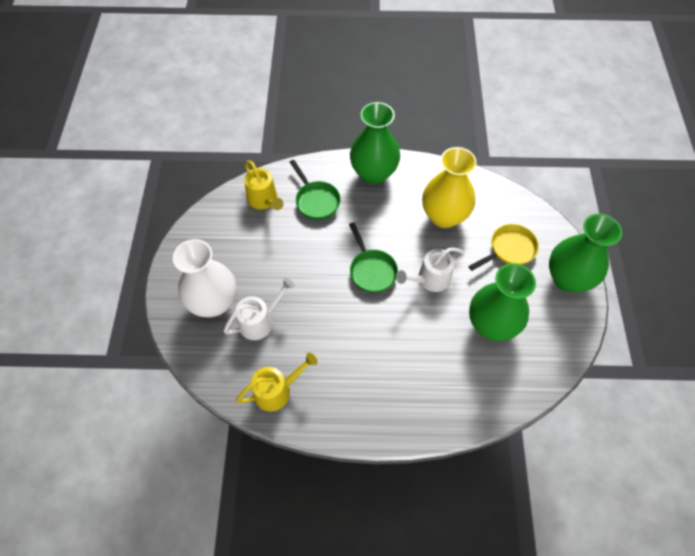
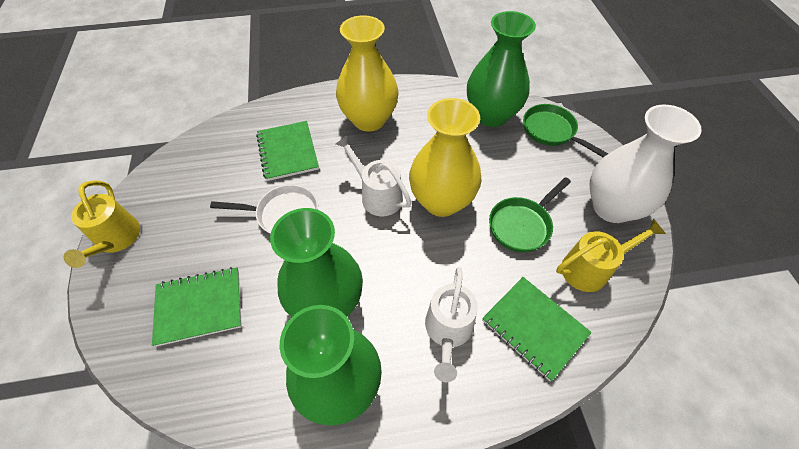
green notebook: 0 -> 3
white pan: 0 -> 1
yellow pan: 1 -> 0
yellow vase: 1 -> 2

